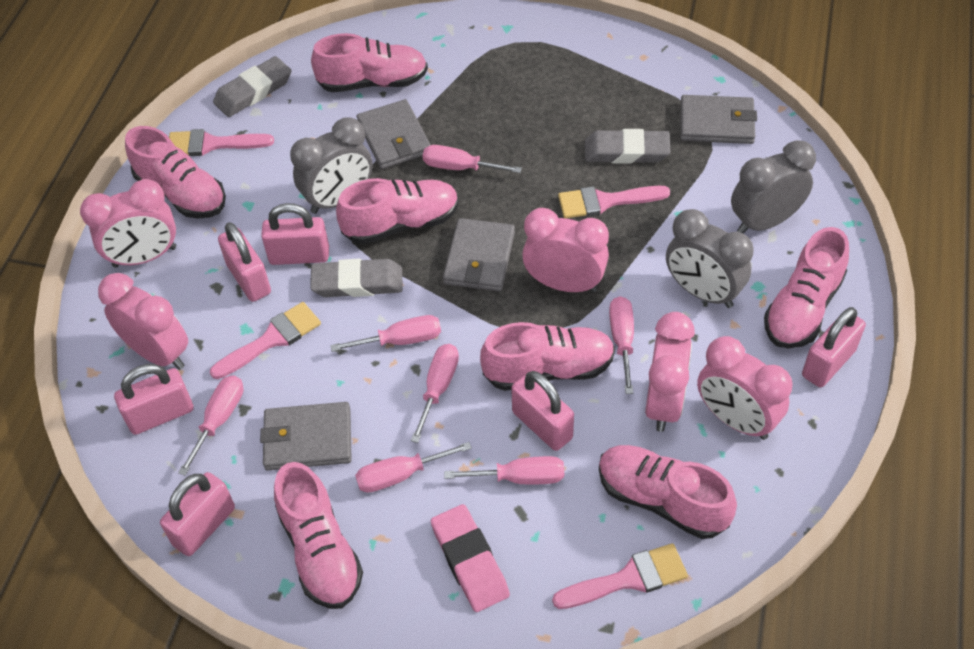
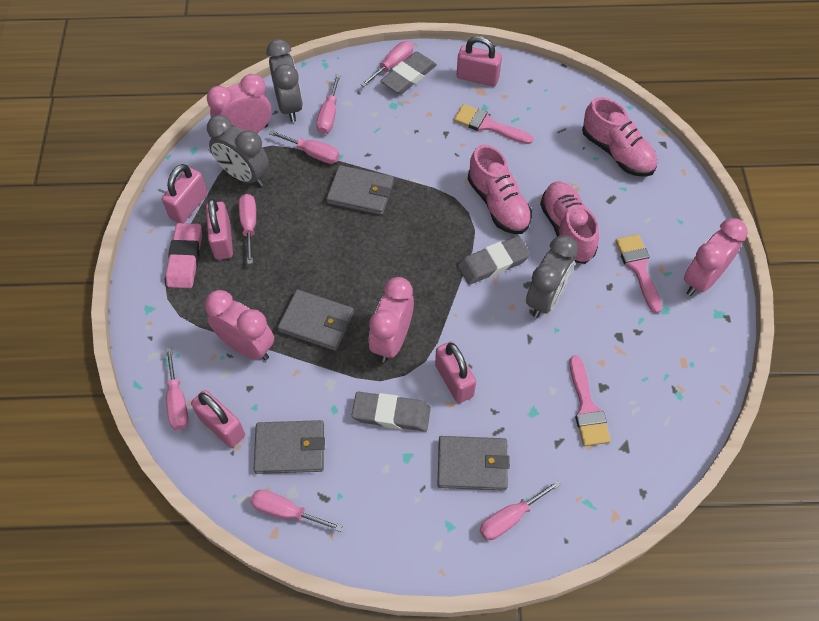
pink brush: 4 -> 3
pink clock: 5 -> 4
pink padlock: 6 -> 5
pink shoe: 7 -> 3

